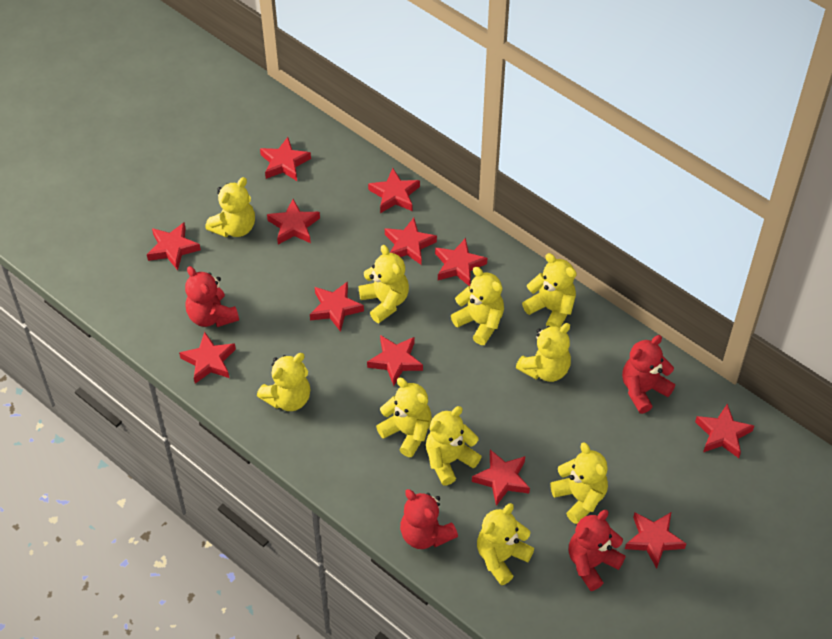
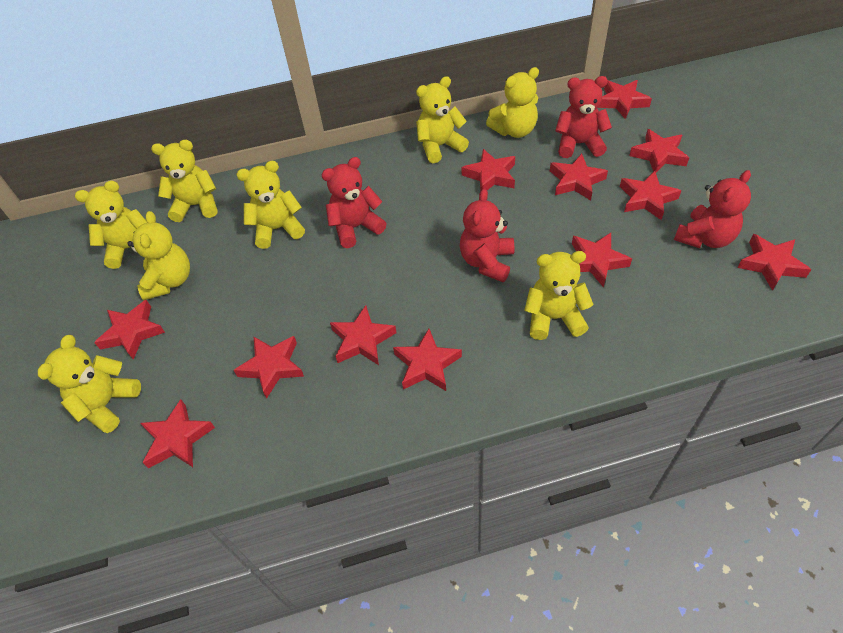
yellow teddy bear: 10 -> 8

